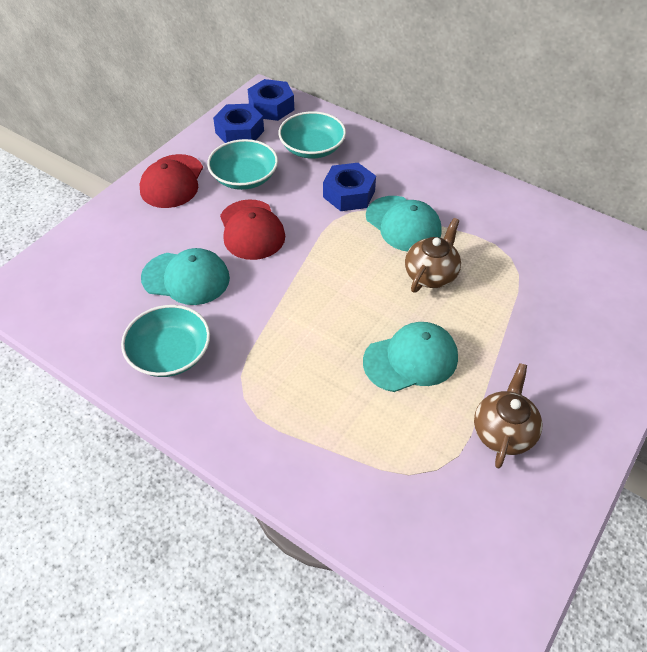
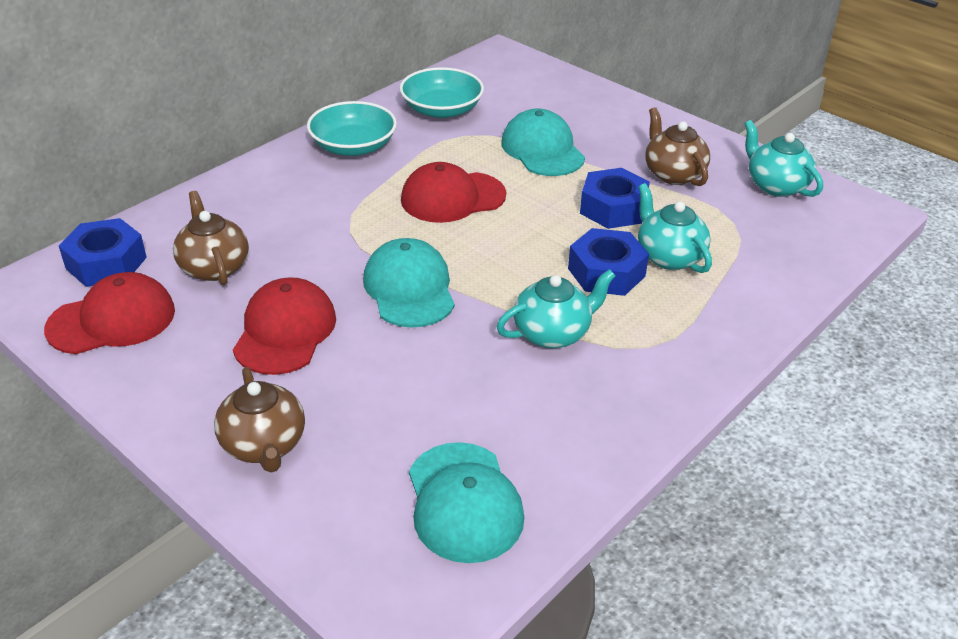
brown teapot: 2 -> 3
red cap: 2 -> 3
turquoise bowl: 3 -> 2
turquoise teapot: 0 -> 3

